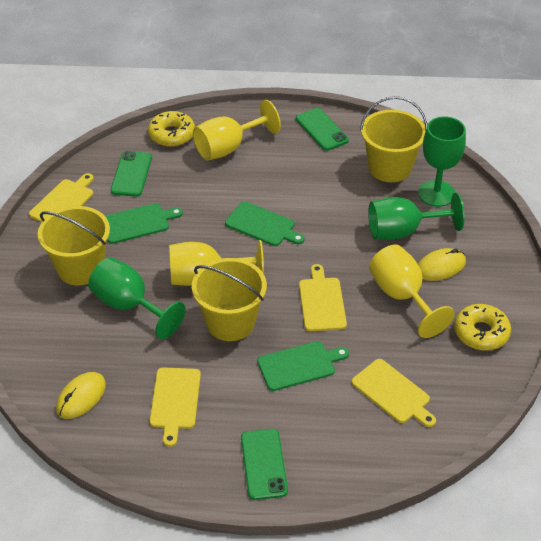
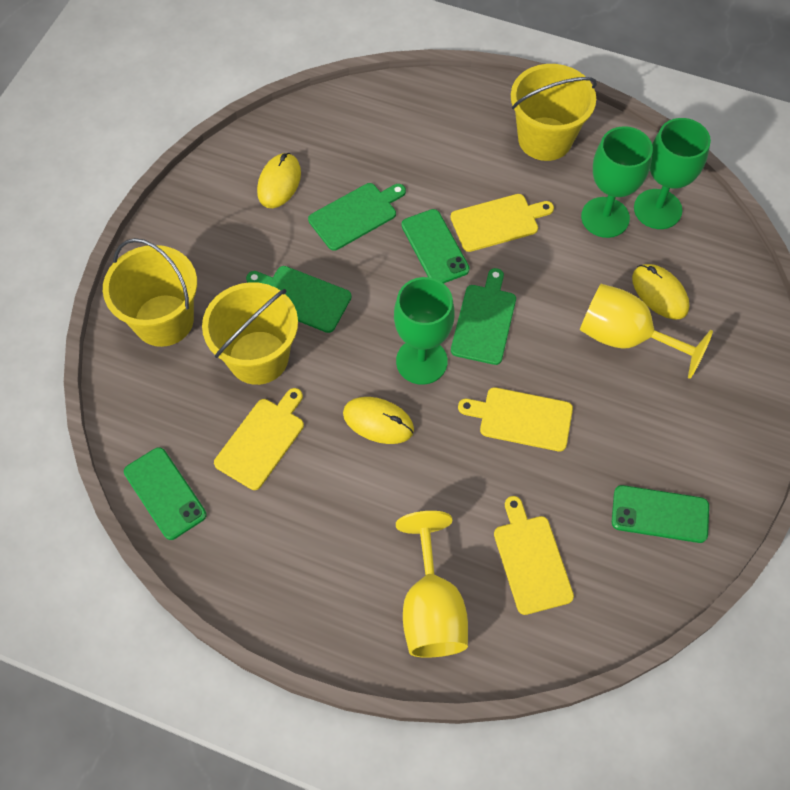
yellow donut: 2 -> 0
yellow goblet: 3 -> 2
yellow mouse: 2 -> 3

